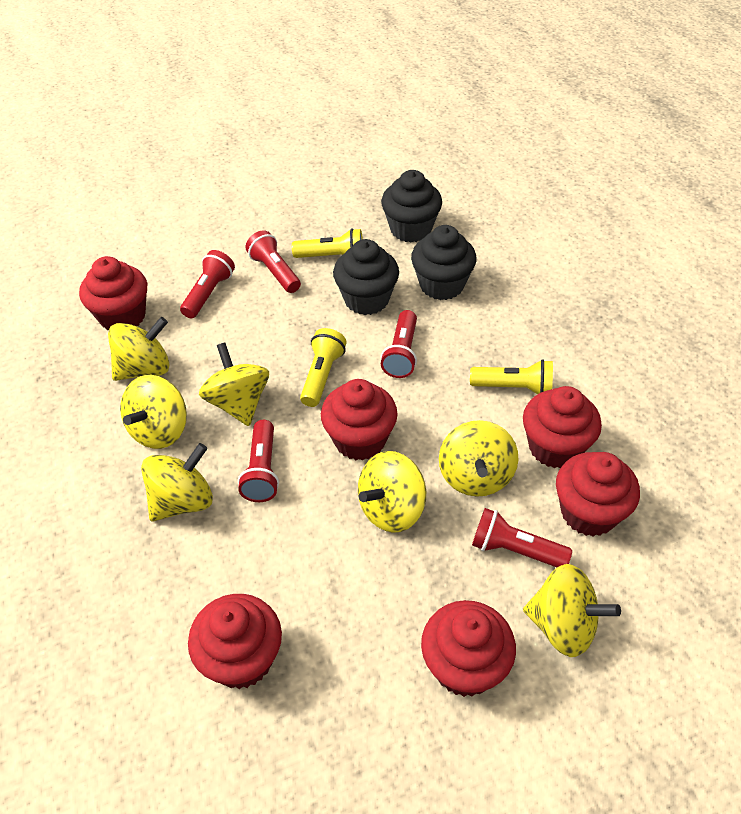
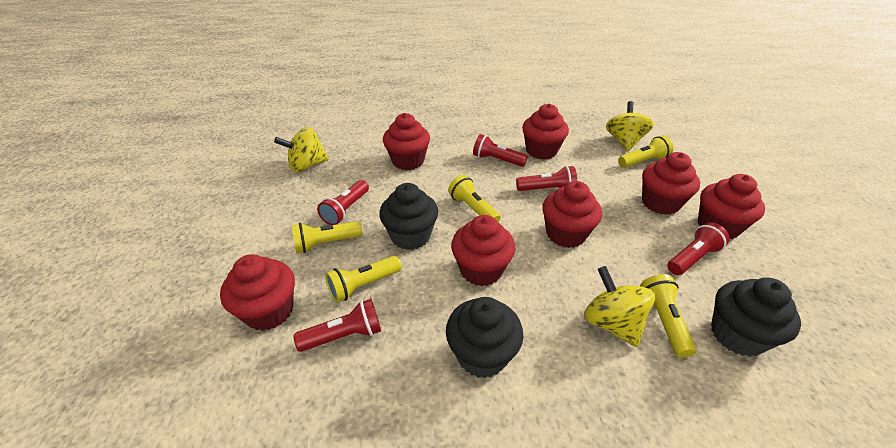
red cupcake: 6 -> 7
yellow flashlight: 3 -> 5
yellow spinning top: 7 -> 3

